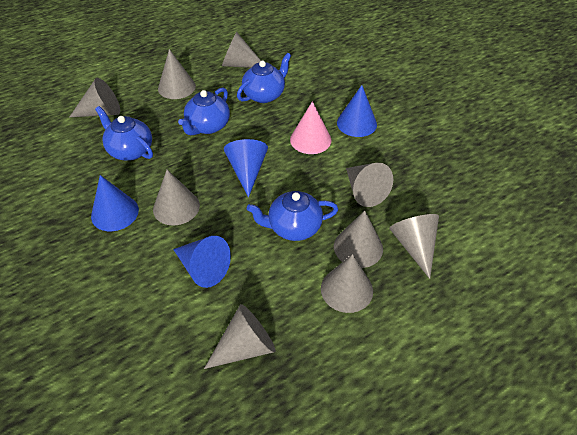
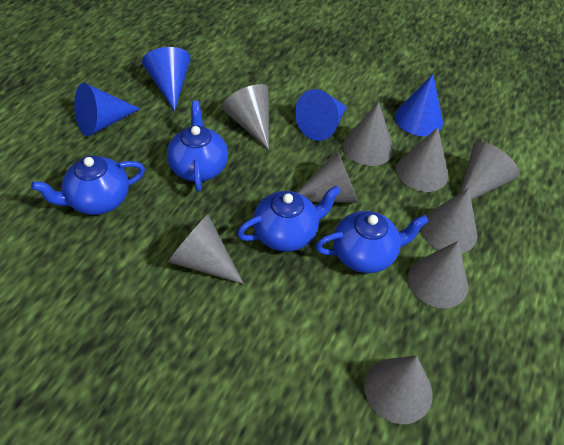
pink cone: 1 -> 0

